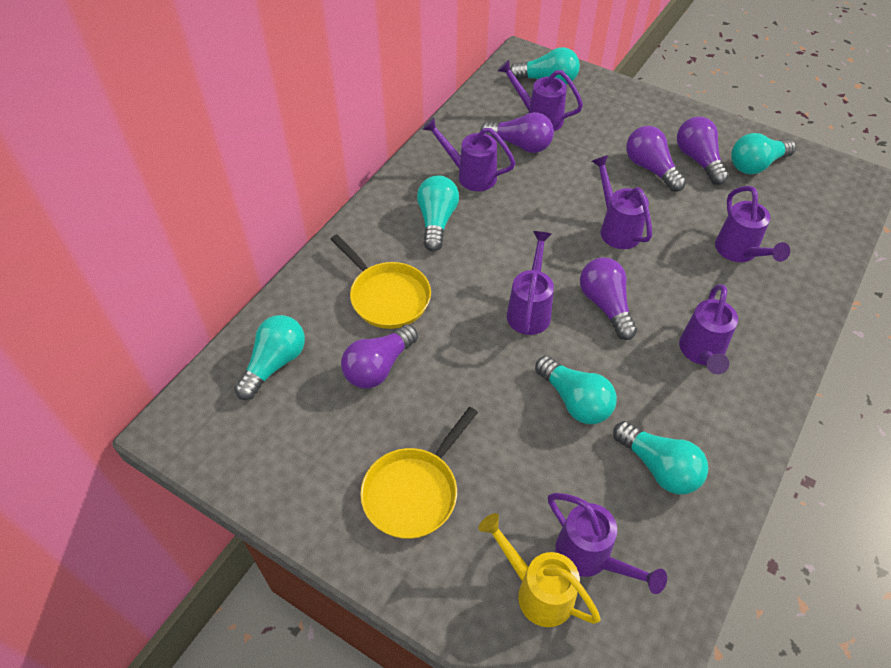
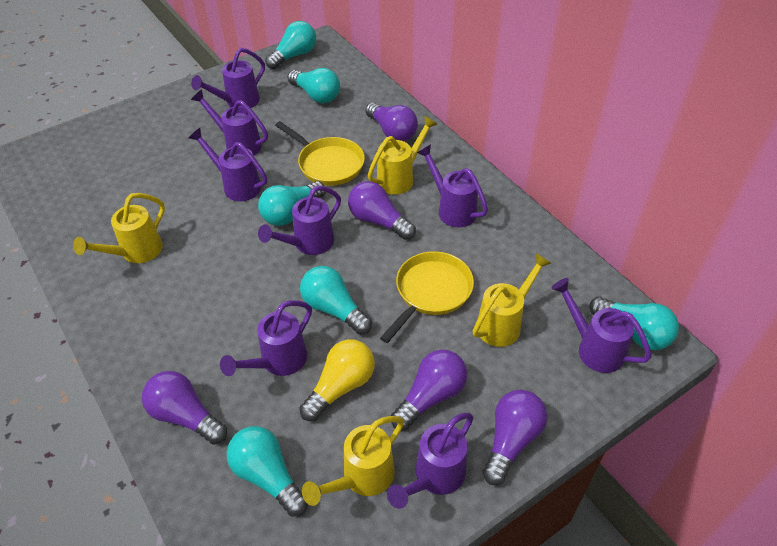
purple watering can: 7 -> 8
yellow light bulb: 0 -> 1
yellow watering can: 1 -> 4

